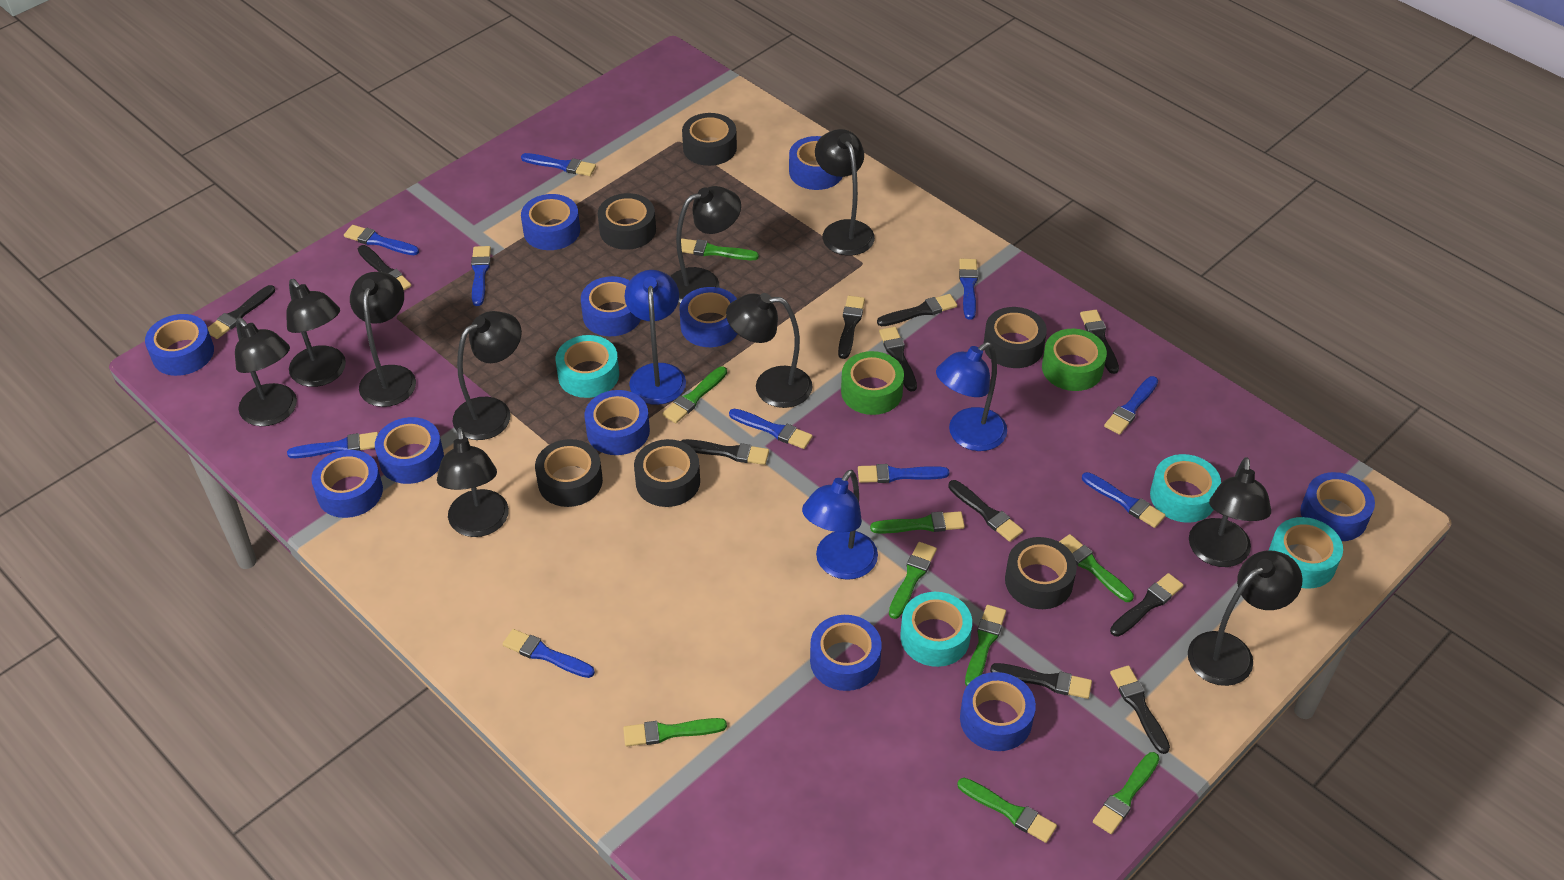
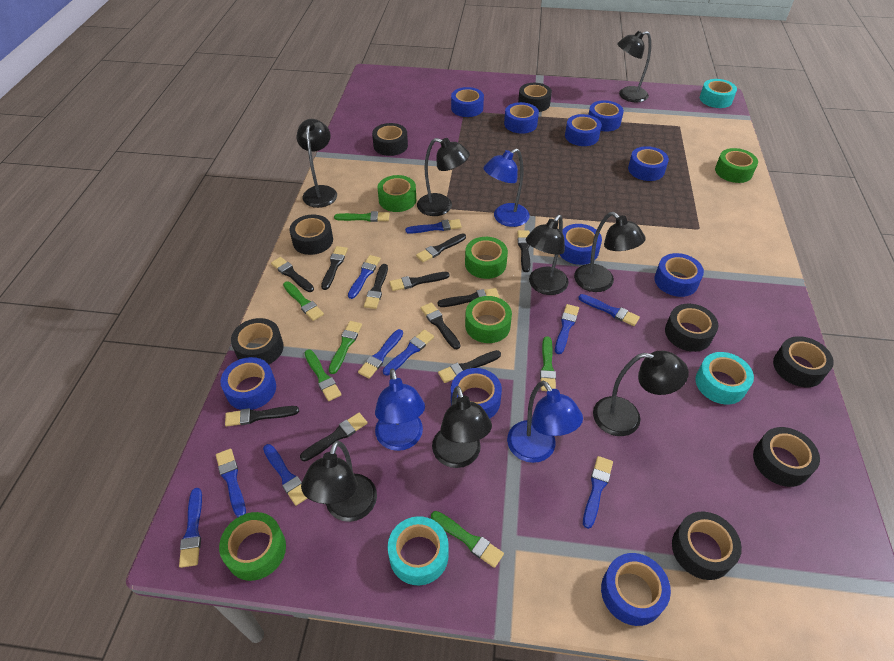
black lamp: 10 -> 8
black tape: 6 -> 8
blue tape: 11 -> 10
green brush: 9 -> 6
green tape: 2 -> 5
turquoise tape: 4 -> 3

